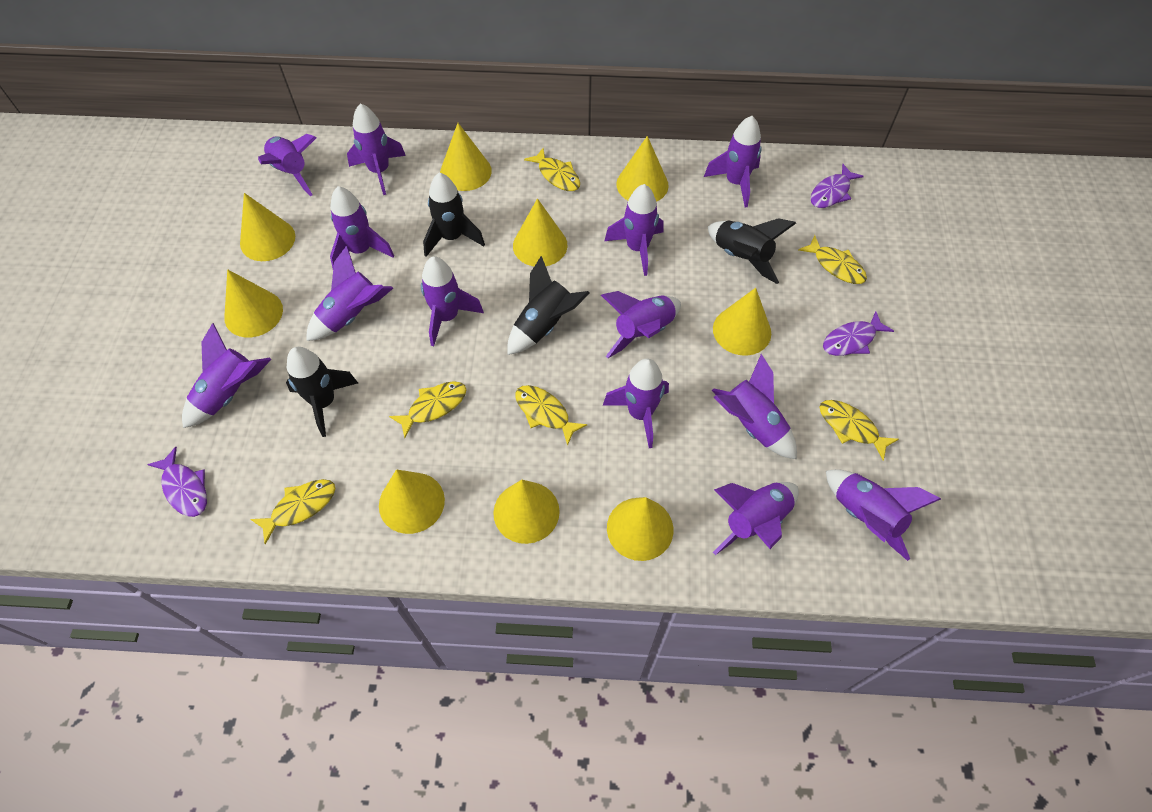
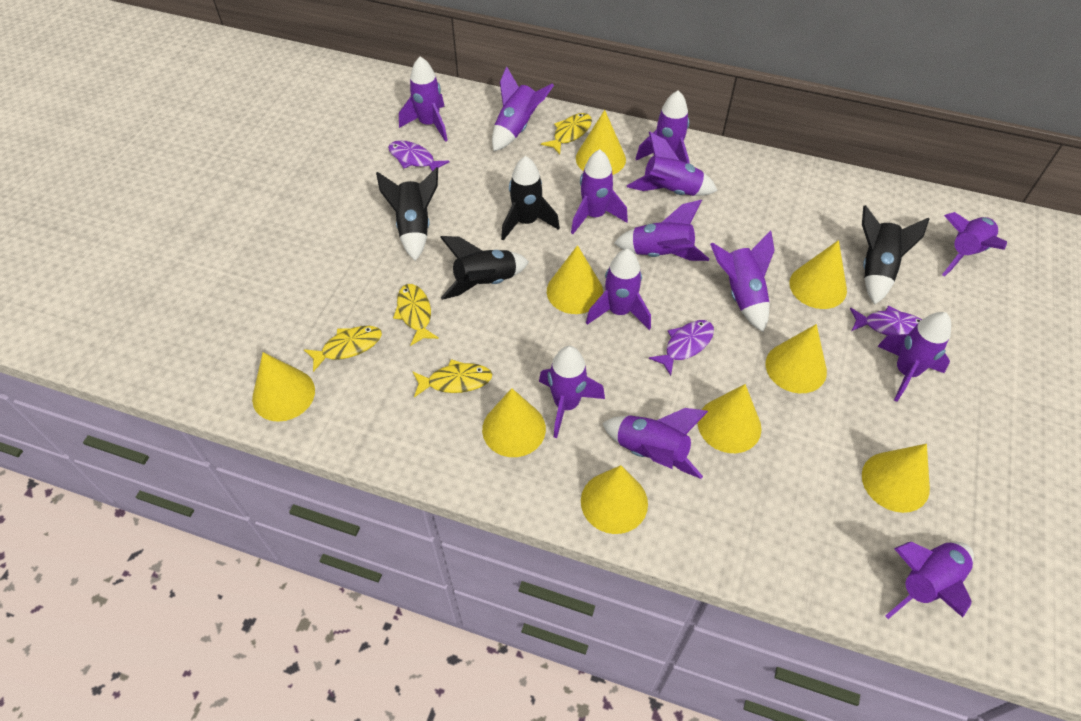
yellow fish: 6 -> 4

